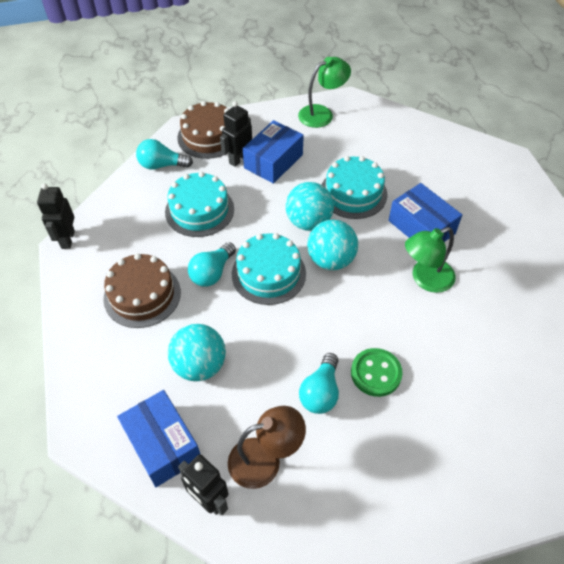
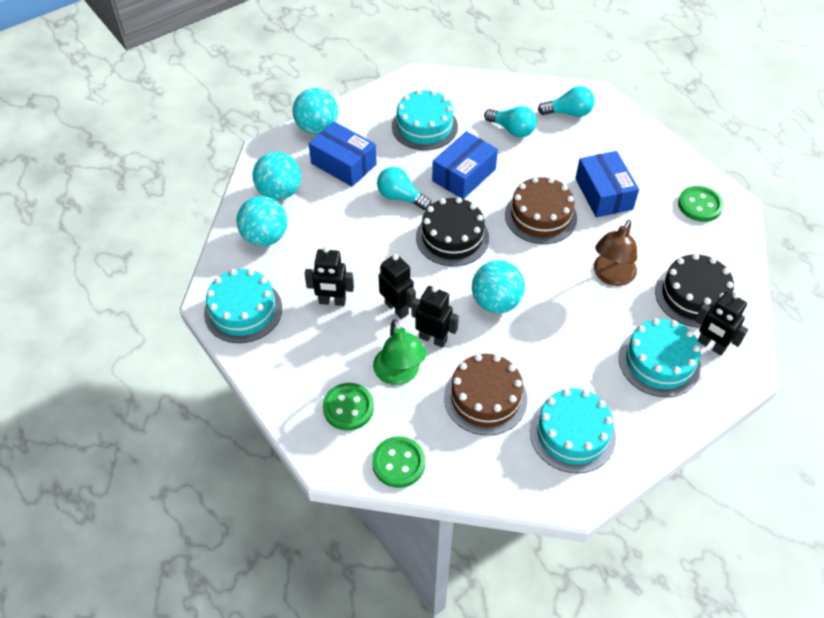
black cake: 0 -> 2
black robot: 3 -> 4
green button: 1 -> 3
green lamp: 2 -> 1
turquoise ball: 3 -> 4
turquoise cake: 3 -> 4

